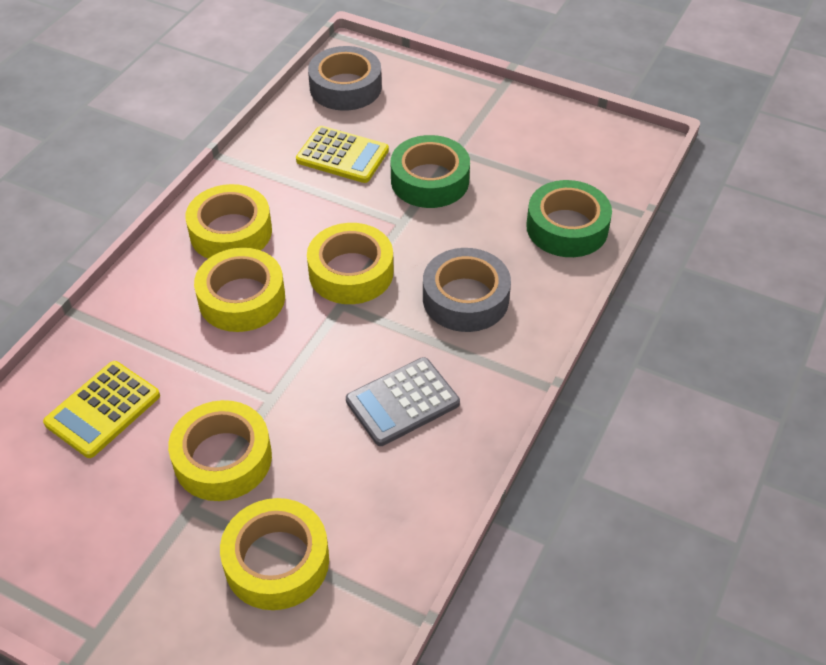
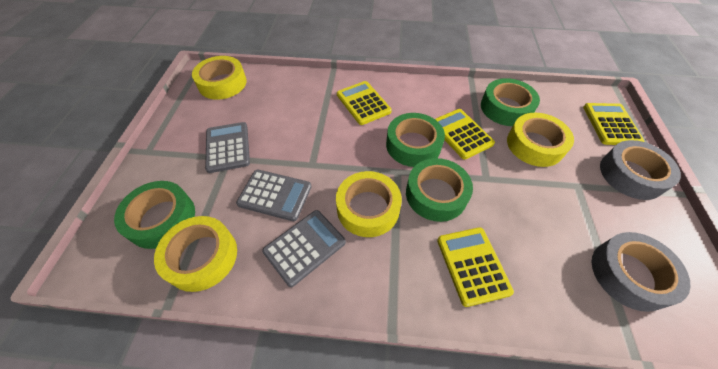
green tape: 2 -> 4
grey calculator: 1 -> 3
yellow calculator: 2 -> 4
yellow tape: 5 -> 4

